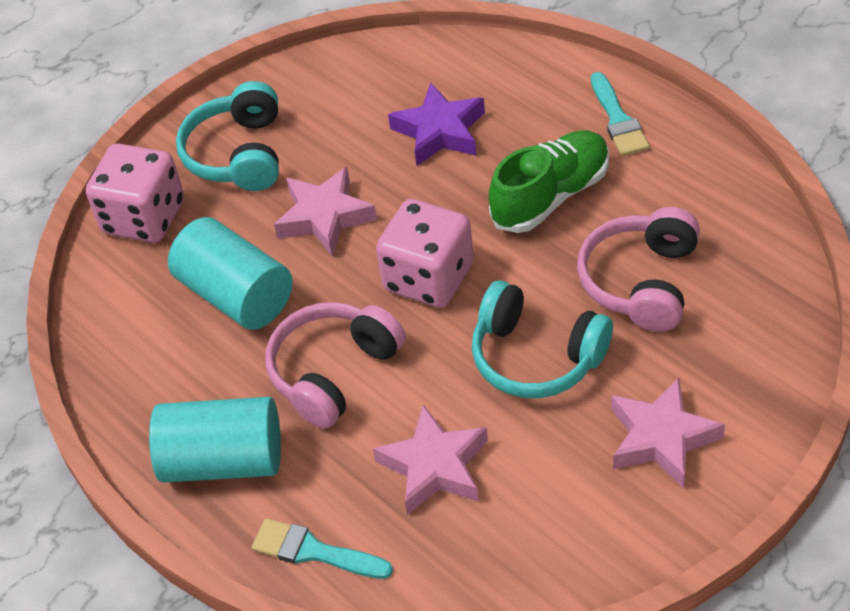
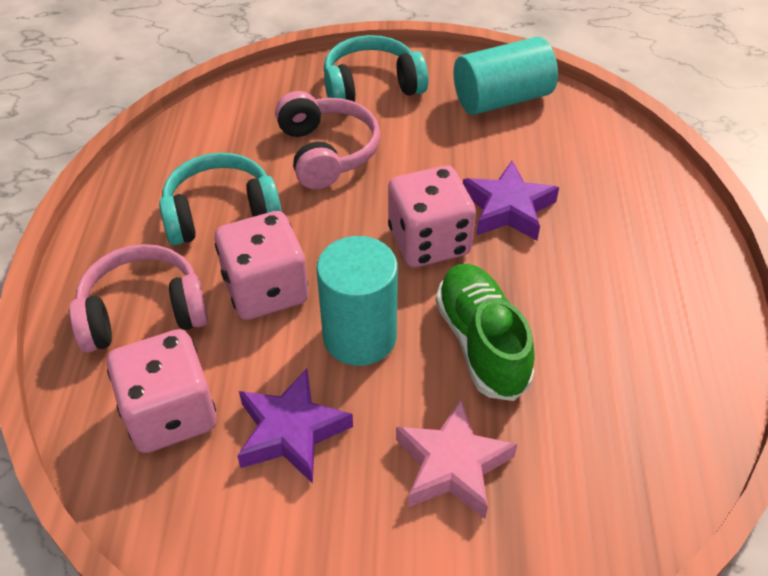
pink dice: 2 -> 3
pink star: 3 -> 1
purple star: 1 -> 2
turquoise brush: 2 -> 0

